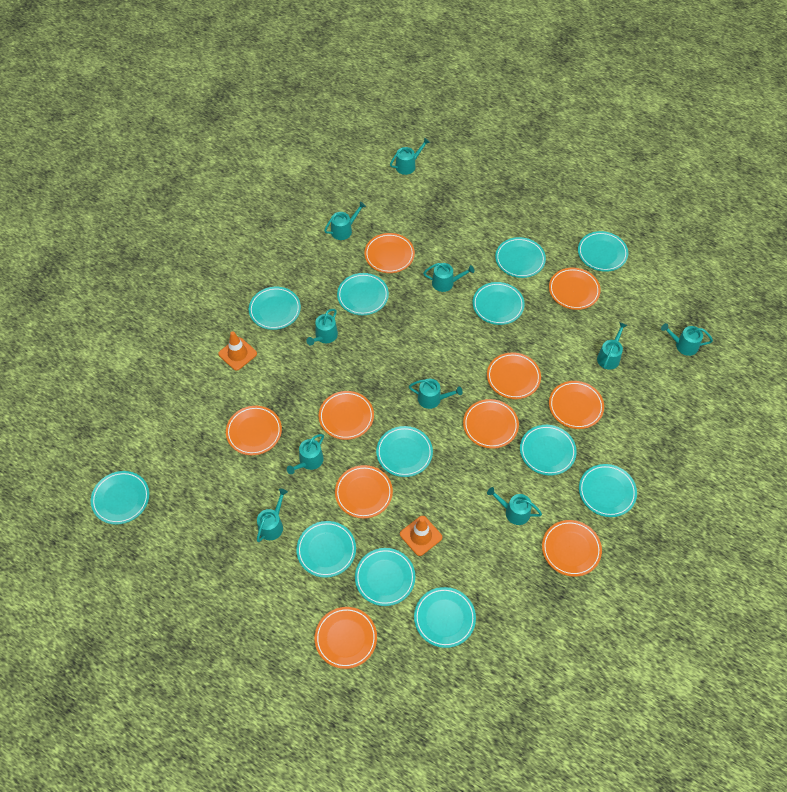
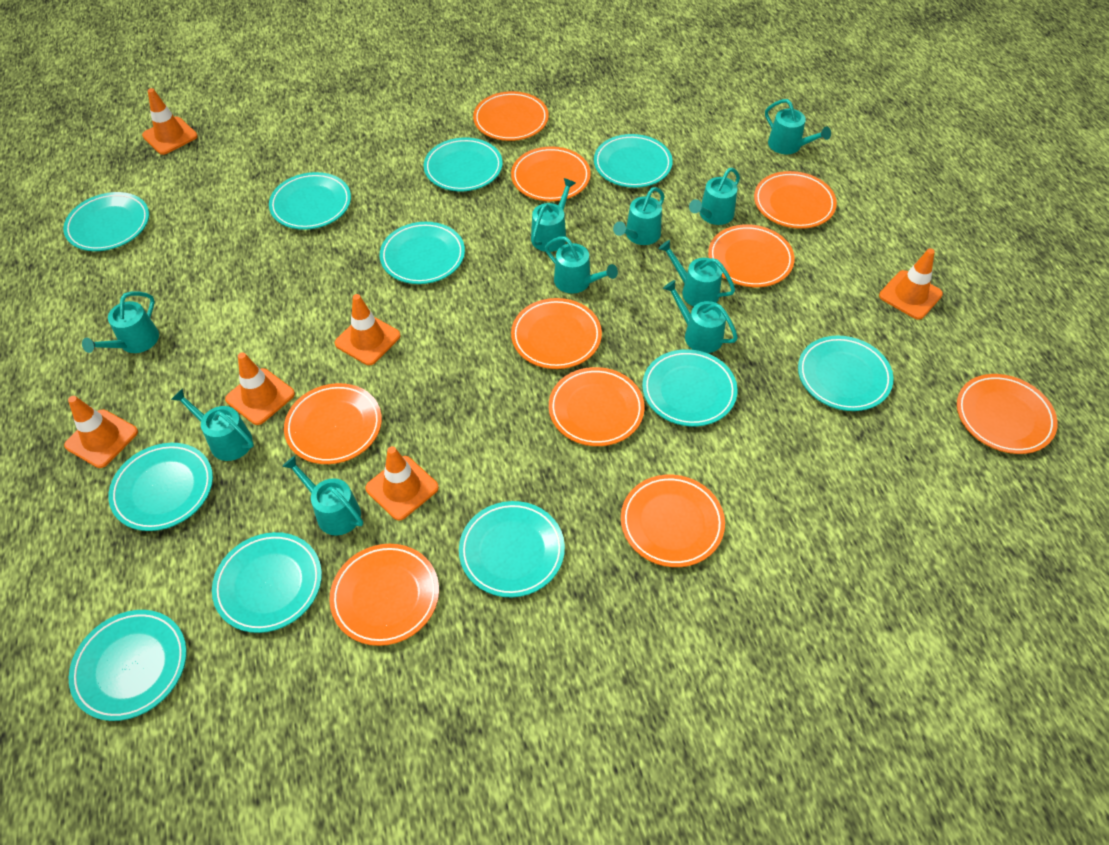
orange traffic cone: 2 -> 6
turquoise plate: 12 -> 11

